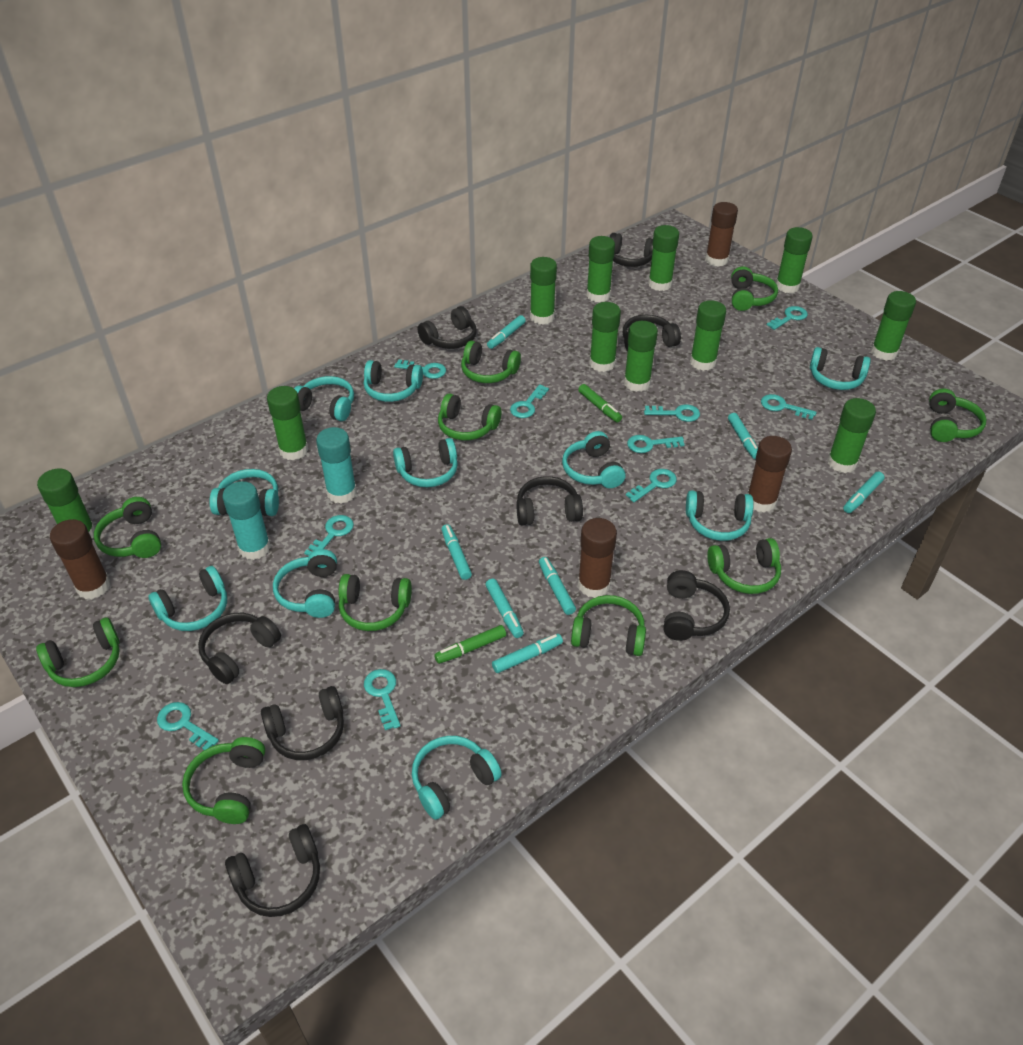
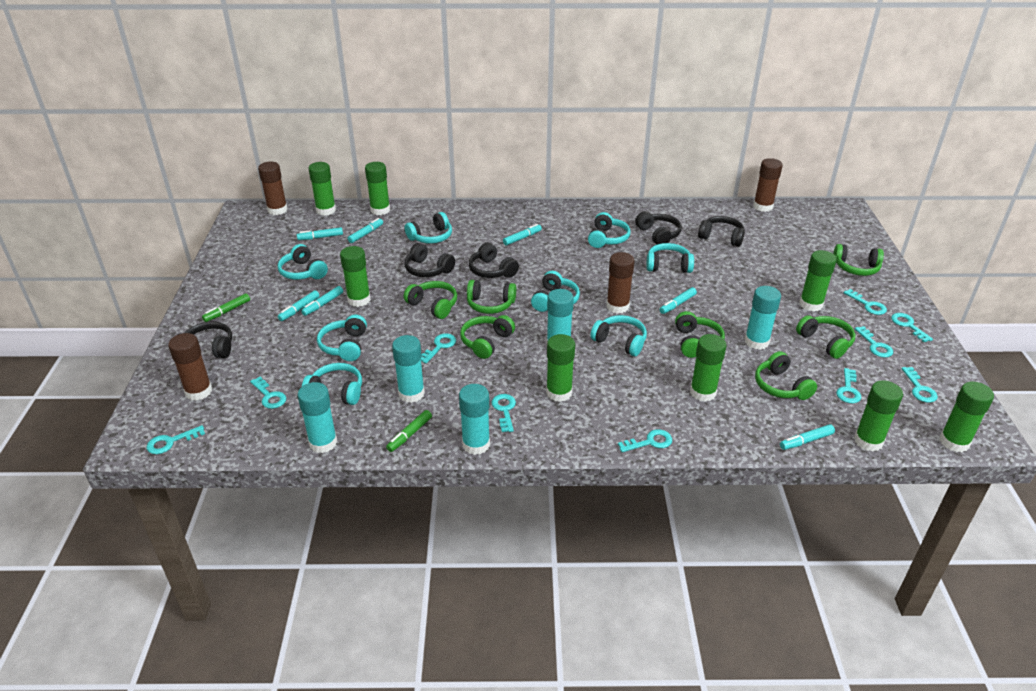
black headphones: 8 -> 5
green glue stick: 11 -> 8
green headphones: 10 -> 7
turquoise glue stick: 2 -> 5
turquoise headphones: 10 -> 8

